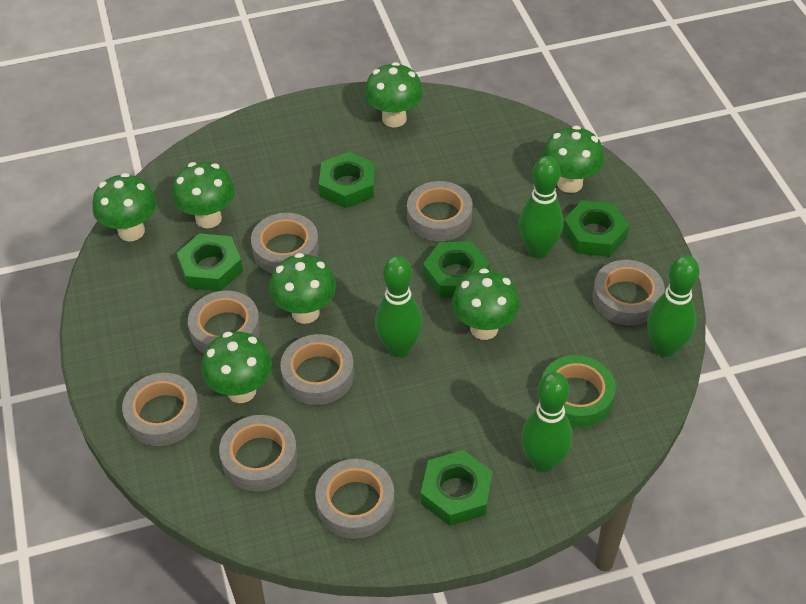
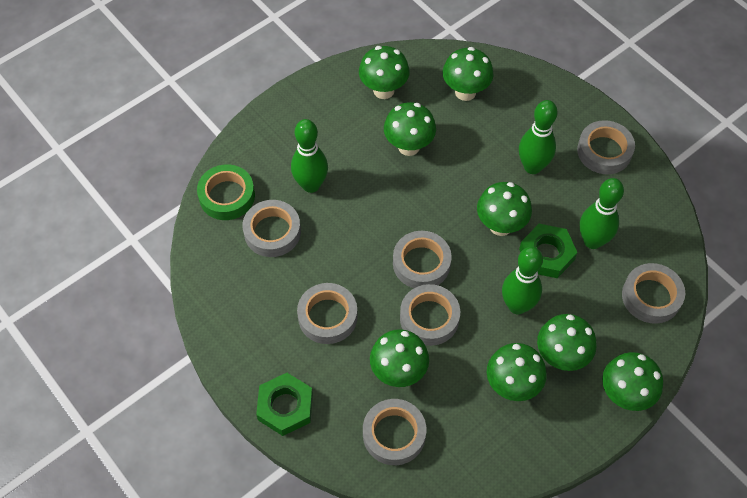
green mushroom: 7 -> 8
green nut: 5 -> 2
grey tape: 8 -> 7

